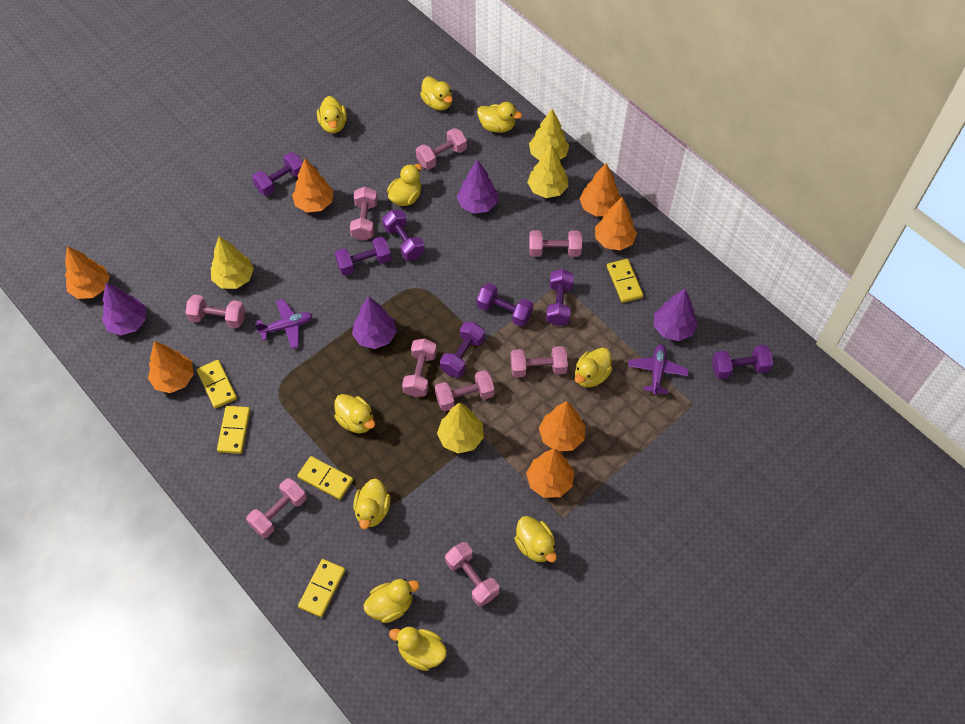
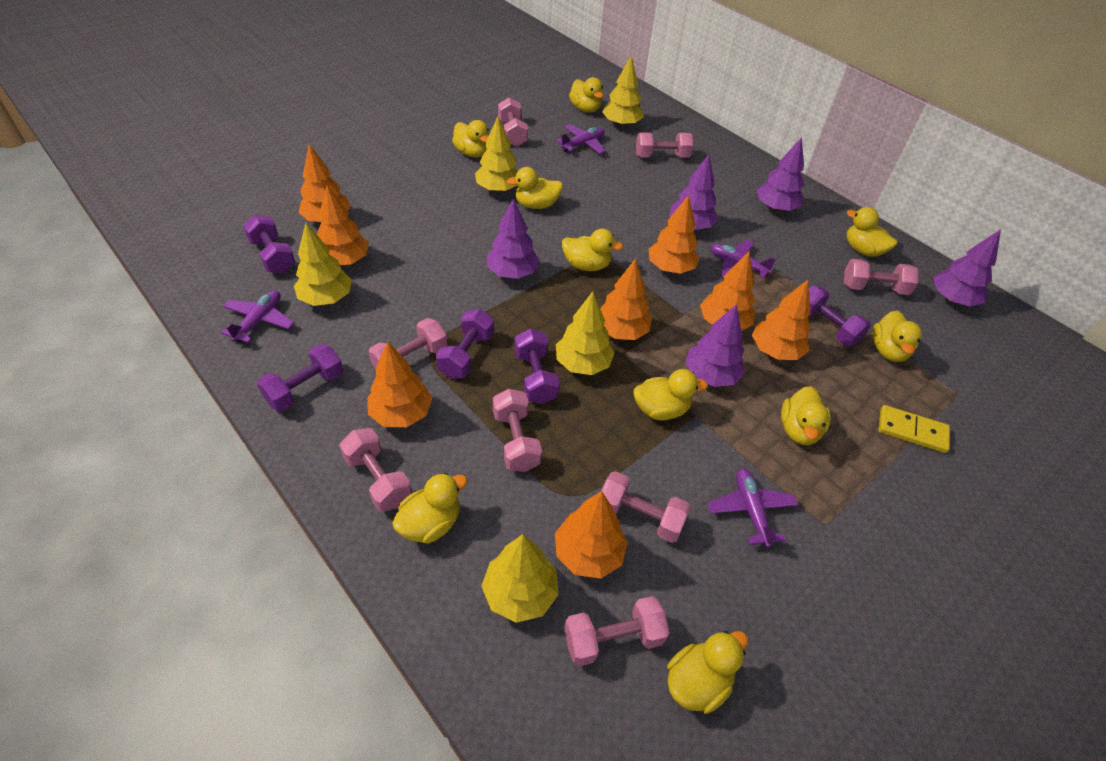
orange tree: 7 -> 8
pink dumbbell: 9 -> 8
purple dumbbell: 7 -> 5
purple plane: 2 -> 4
purple tree: 4 -> 5
yellow domino: 5 -> 1
yellow tree: 4 -> 5

